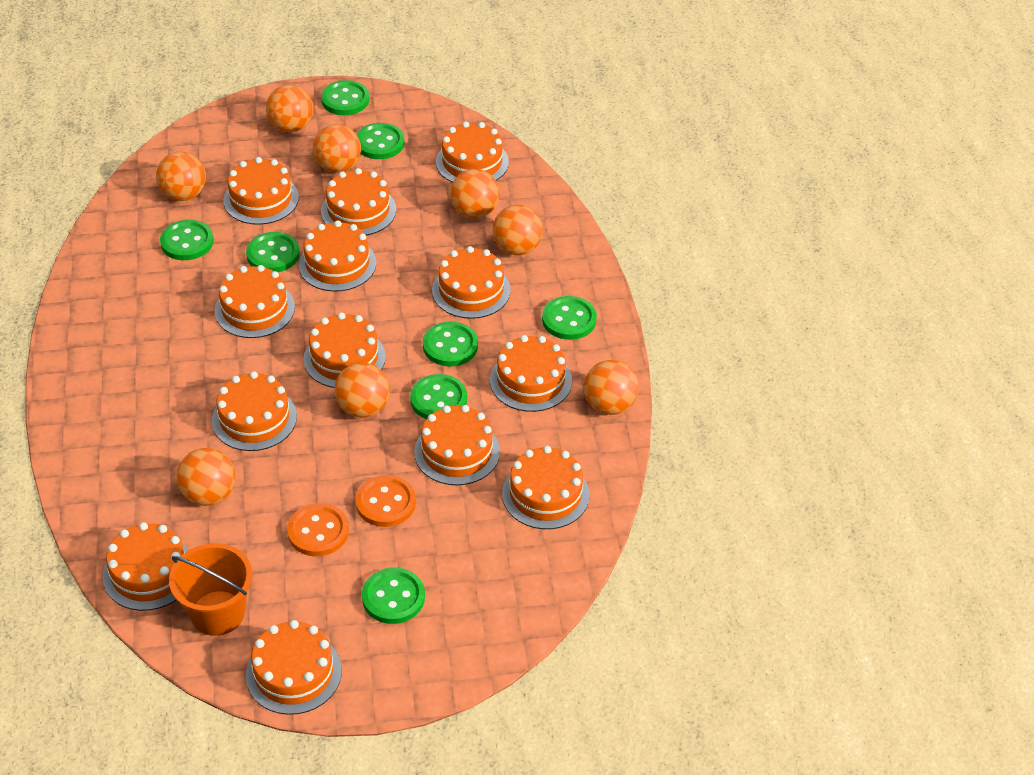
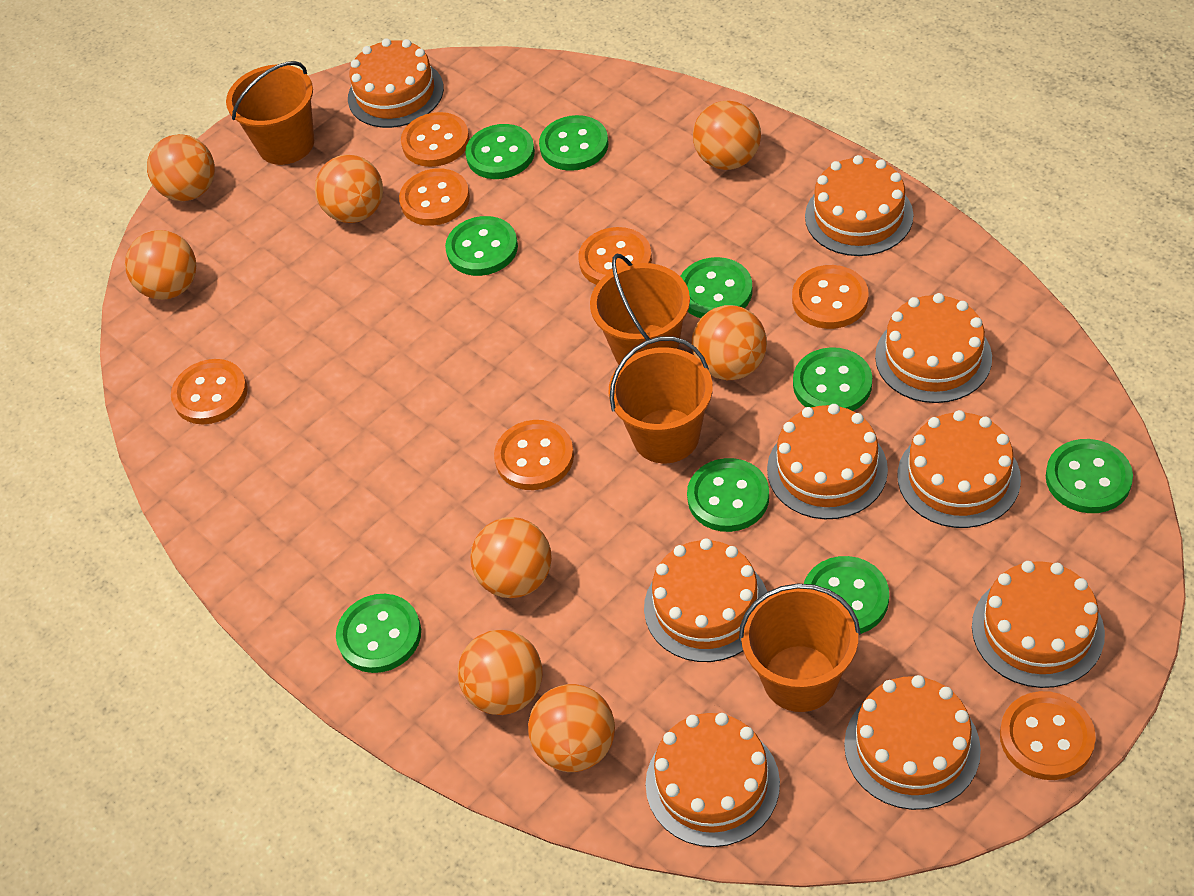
green button: 8 -> 9
orange bucket: 1 -> 4
orange button: 2 -> 7
orange cake: 13 -> 9

